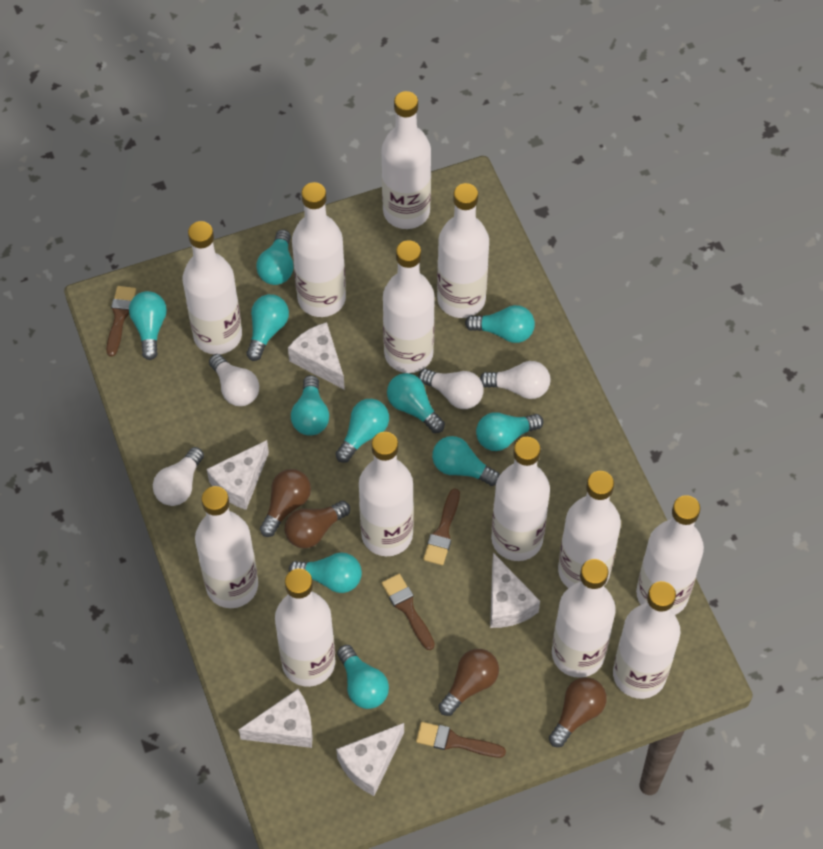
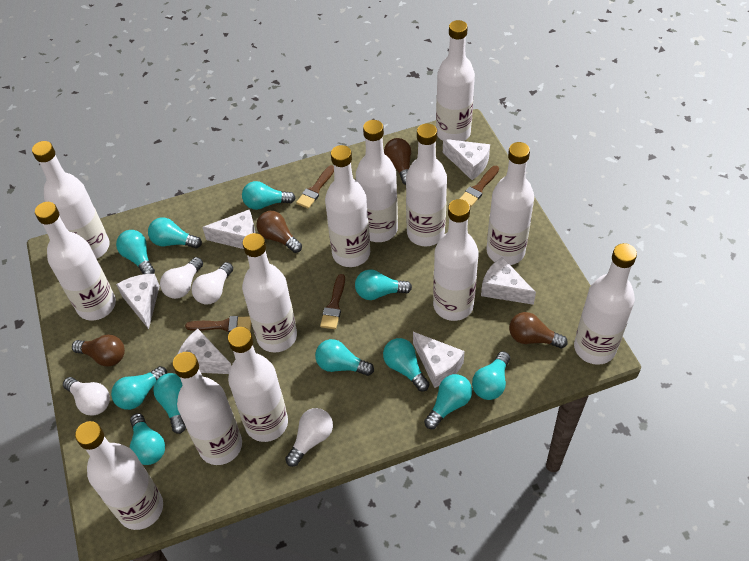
white cheese: 5 -> 6

